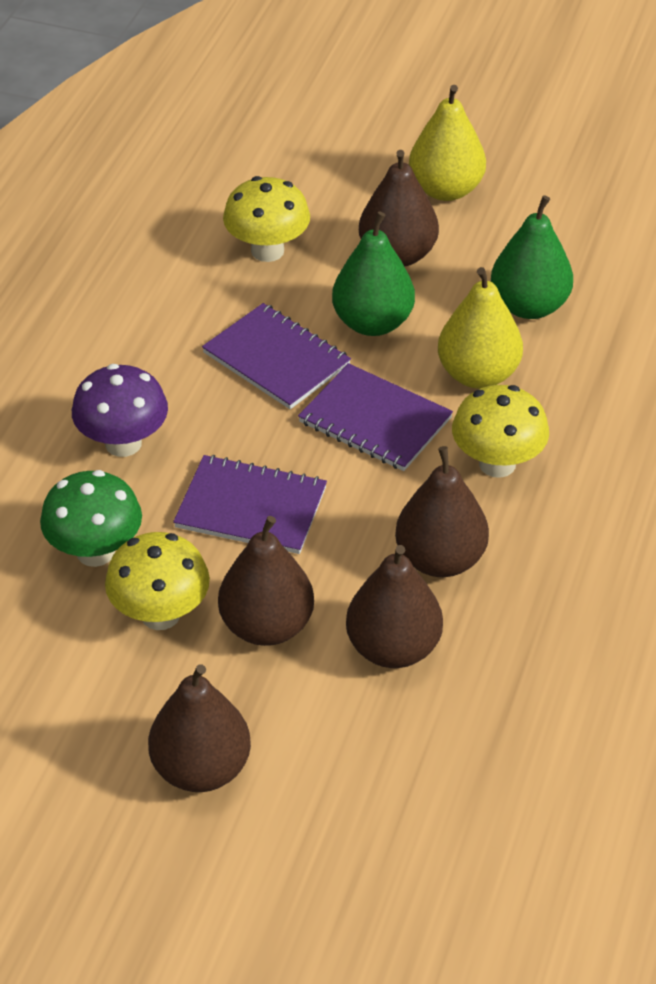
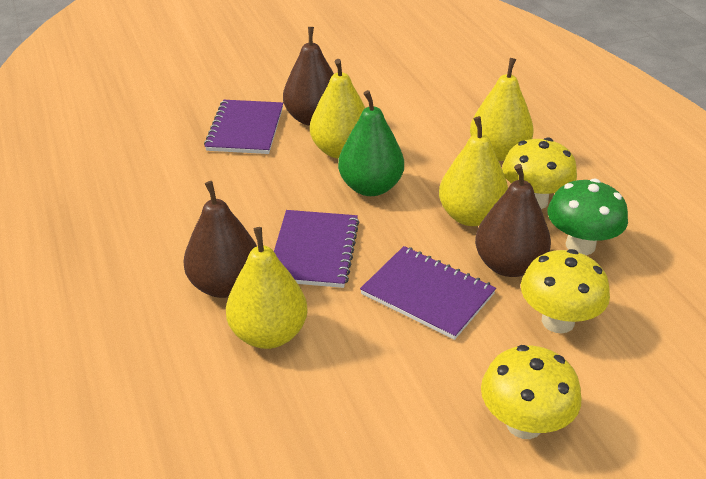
brown pear: 5 -> 3
green pear: 2 -> 1
purple mushroom: 1 -> 0
yellow pear: 2 -> 4

